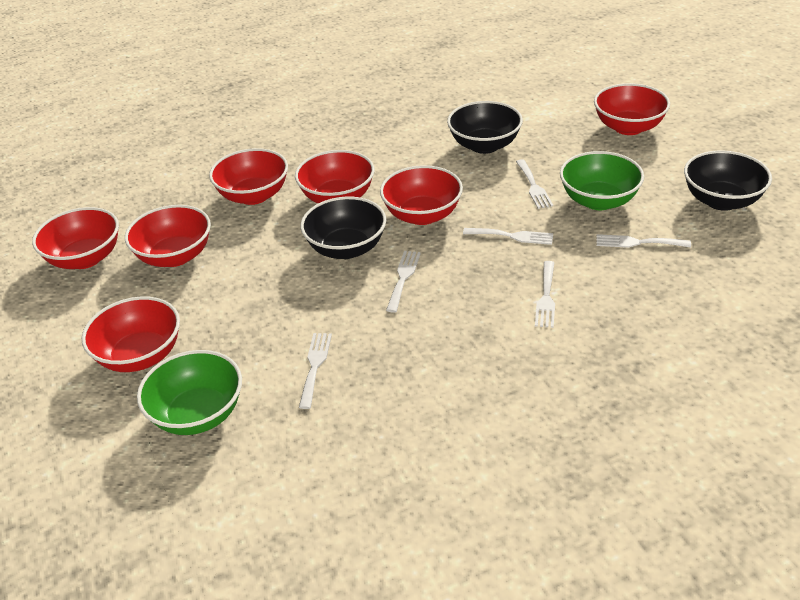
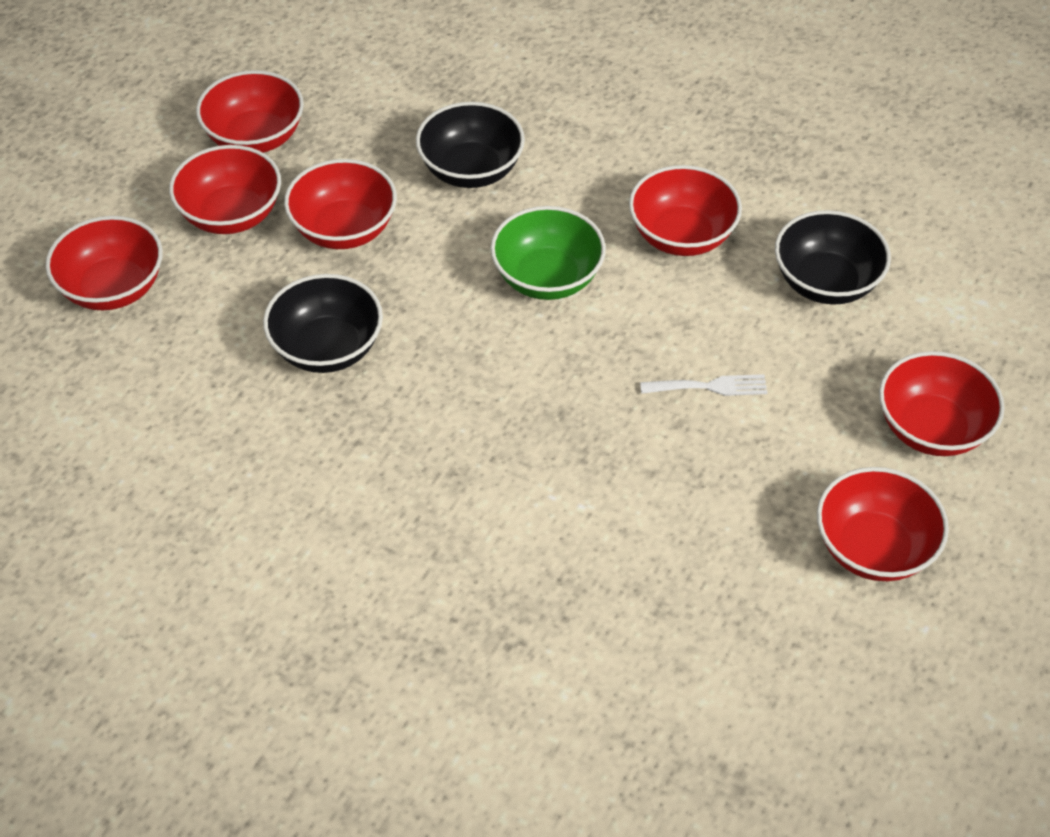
green bowl: 2 -> 1
white fork: 6 -> 1

